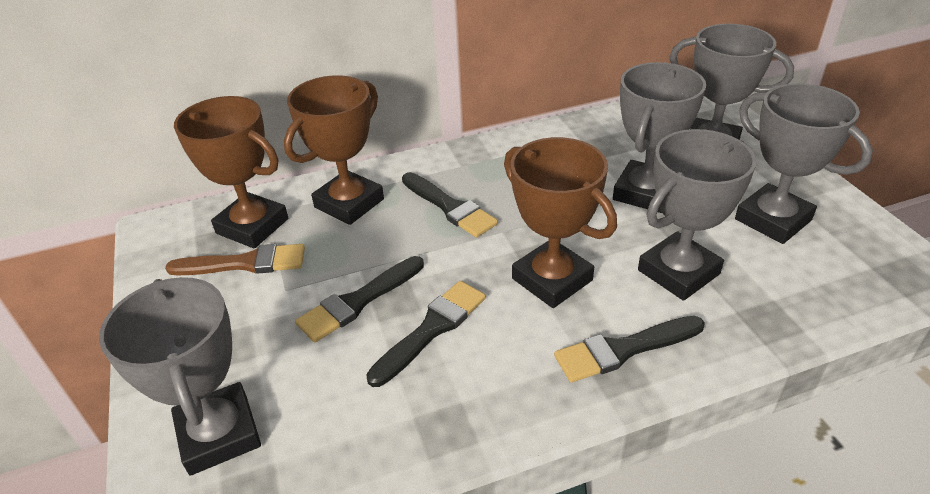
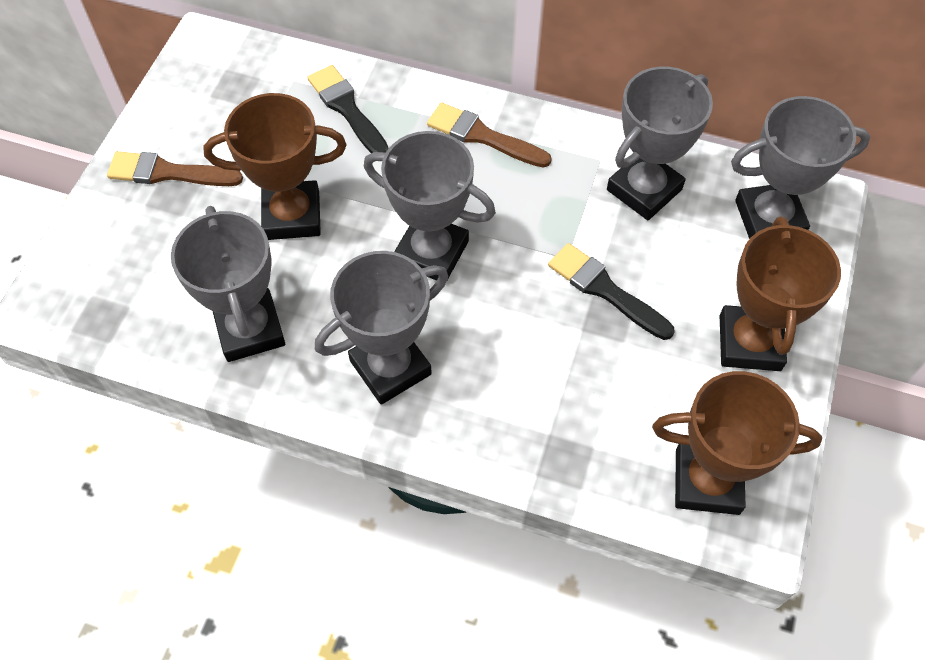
black brush: 4 -> 2
brown brush: 1 -> 2

